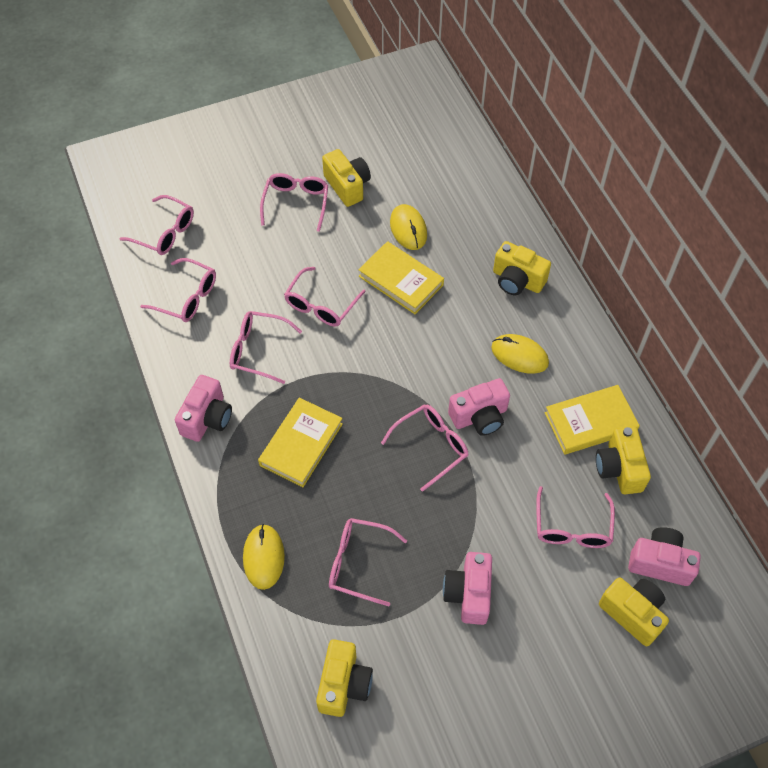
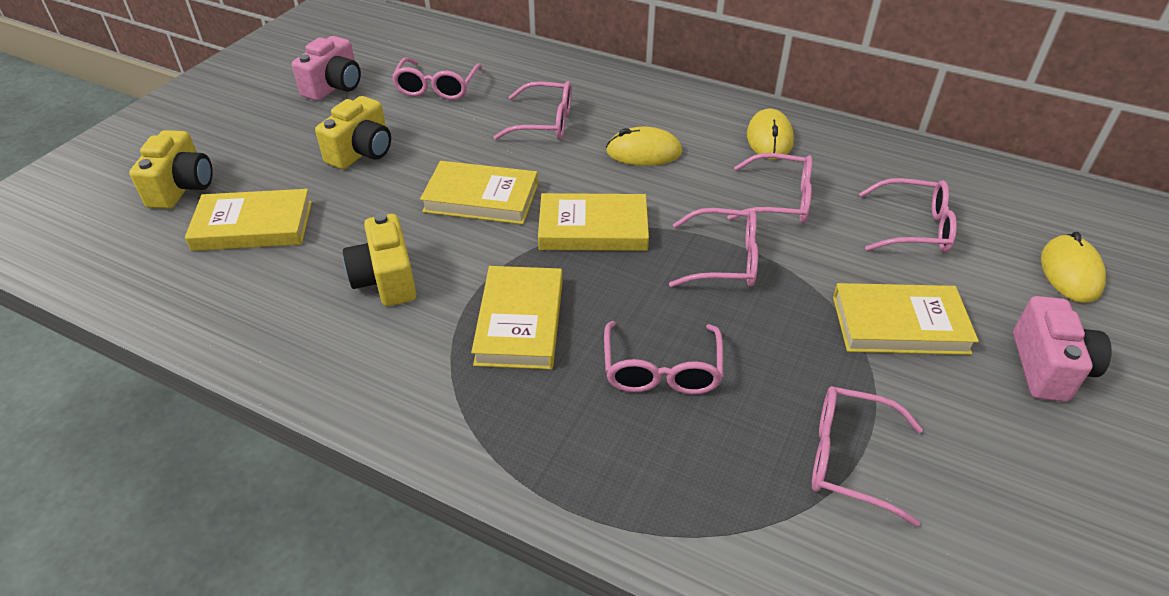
pink camera: 4 -> 2
pink glasses: 8 -> 7
yellow book: 3 -> 5
yellow camera: 5 -> 3

